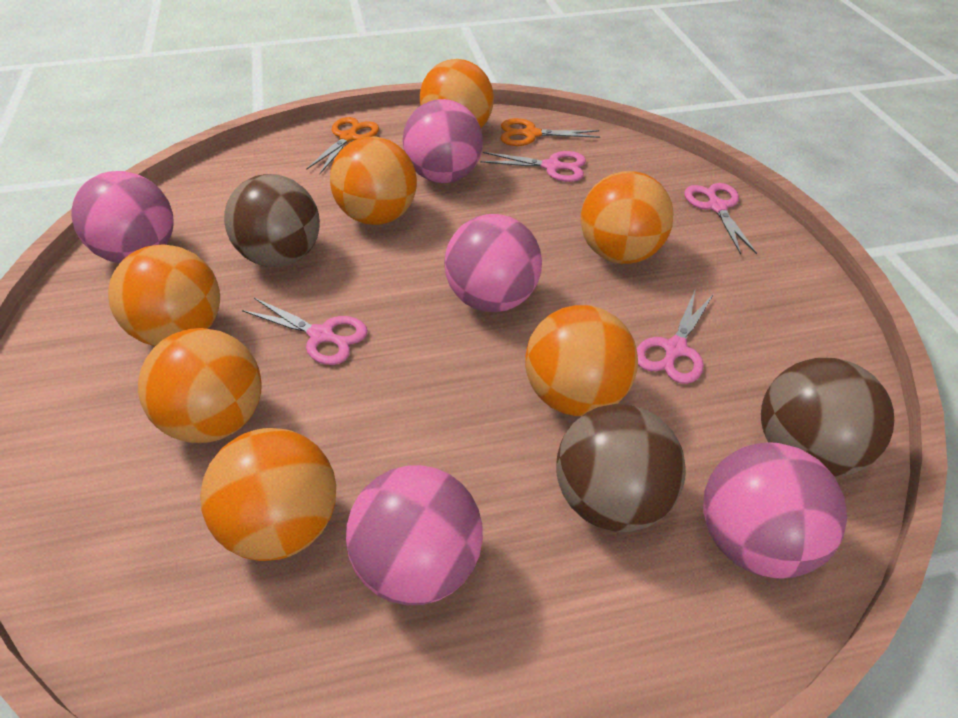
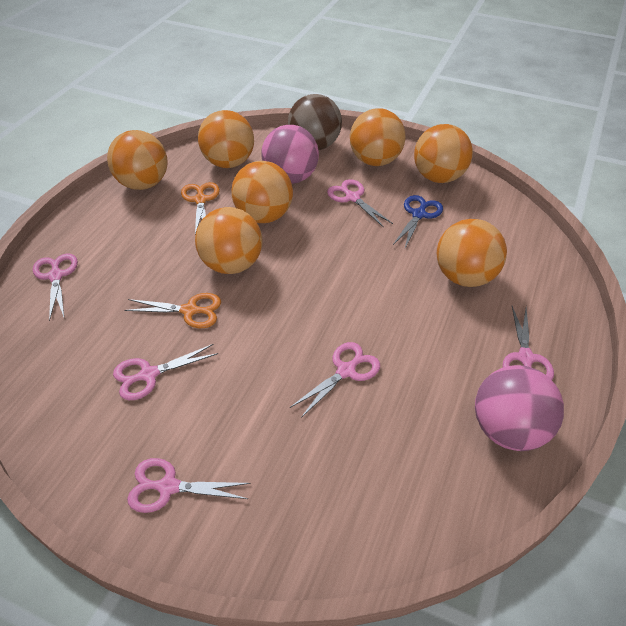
blue scissors: 0 -> 1
brown ball: 3 -> 1
pink ball: 5 -> 2
pink scissors: 4 -> 6

